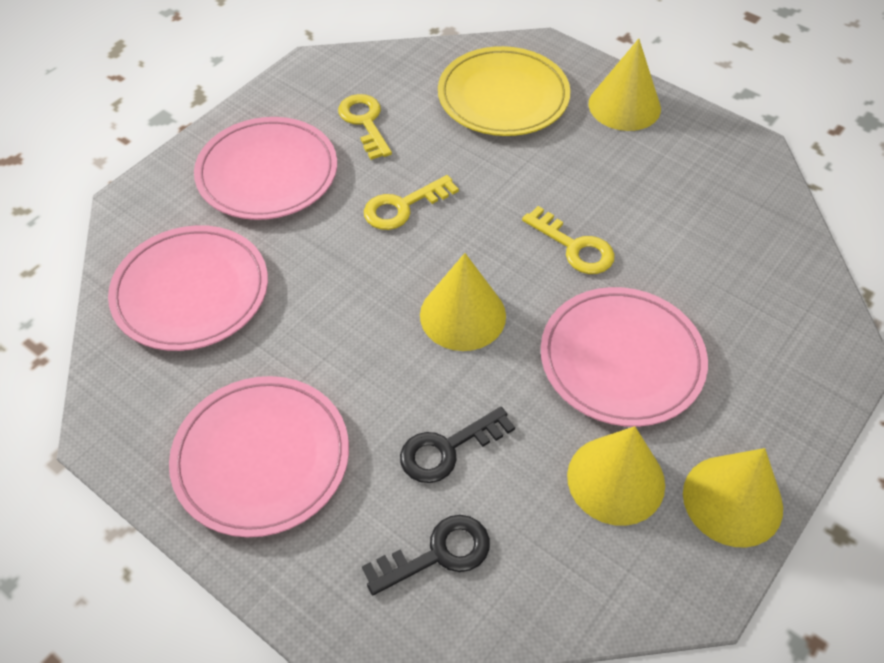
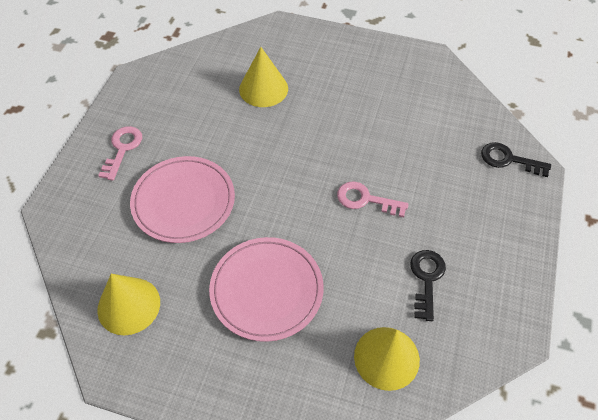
pink key: 0 -> 2
pink plate: 4 -> 2
yellow cone: 4 -> 3
yellow key: 3 -> 0
yellow plate: 1 -> 0

